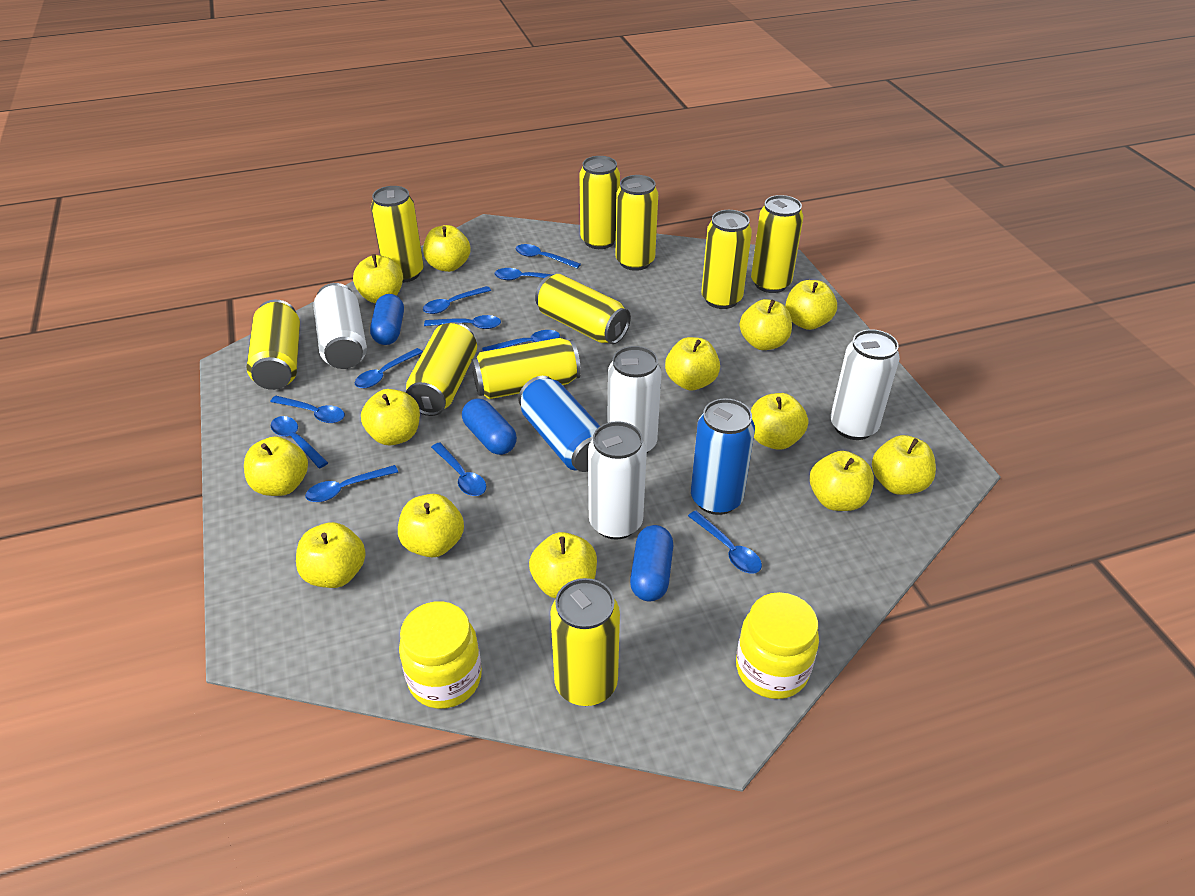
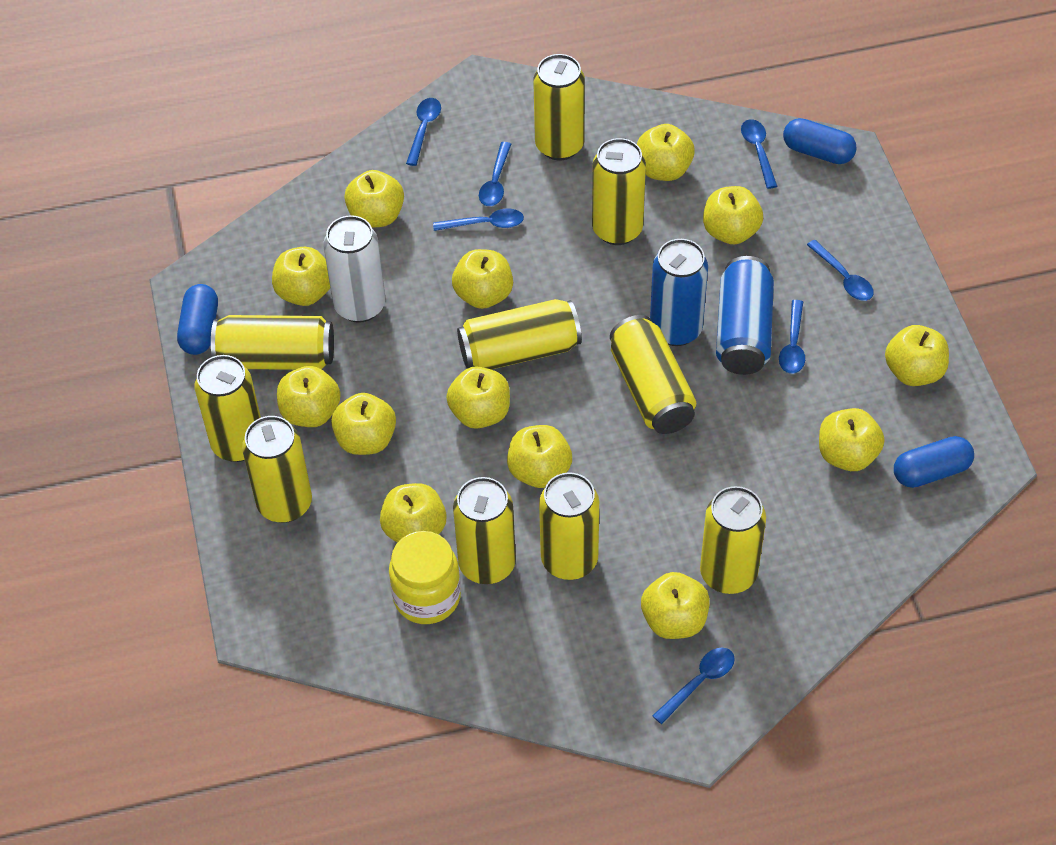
blue spoon: 11 -> 7
white can: 4 -> 1
yellow jar: 2 -> 1

